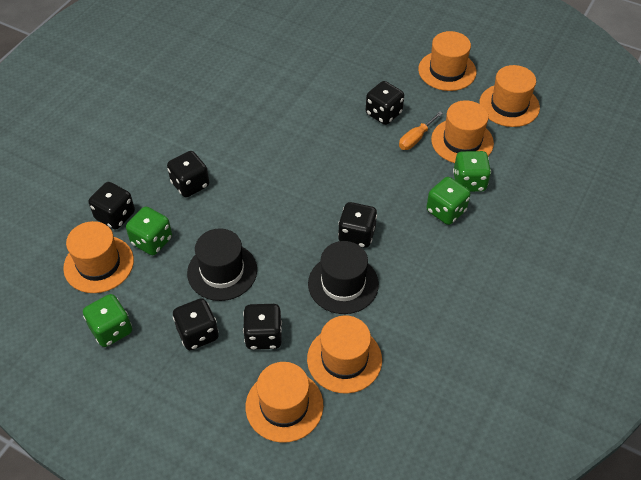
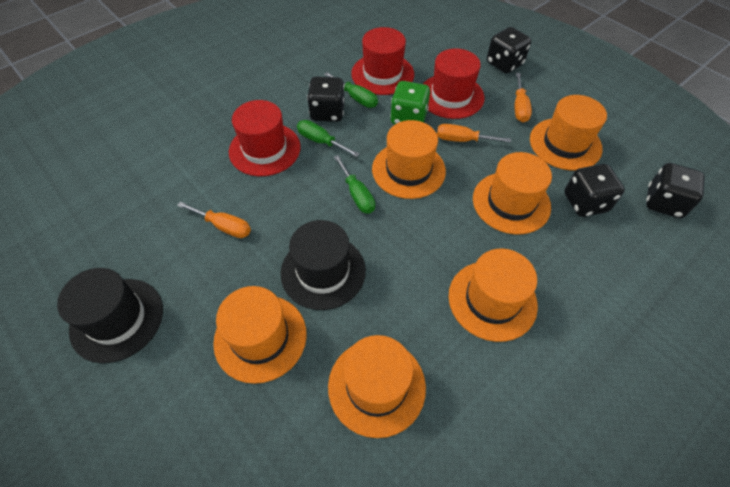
black dice: 6 -> 4
green dice: 4 -> 1
green screwdriver: 0 -> 3
orange screwdriver: 1 -> 3
red hat: 0 -> 3

